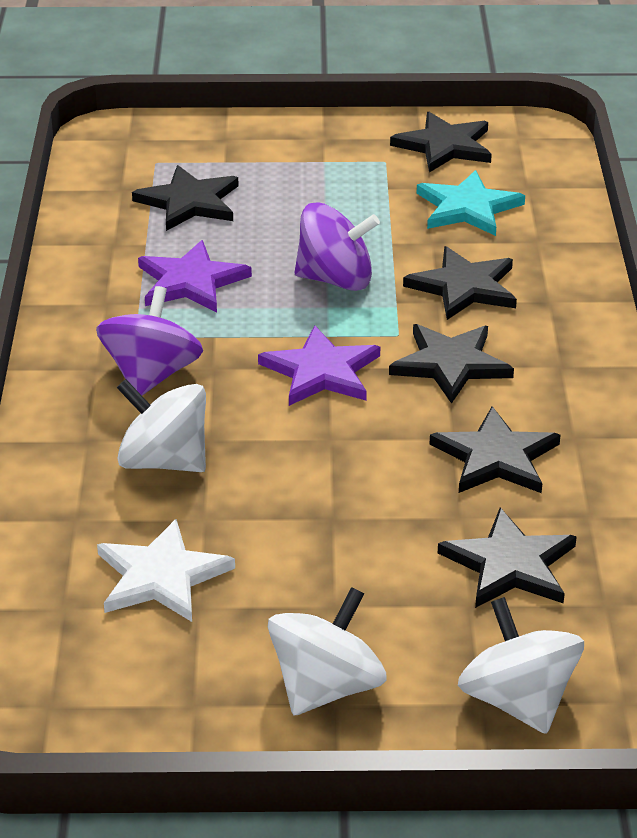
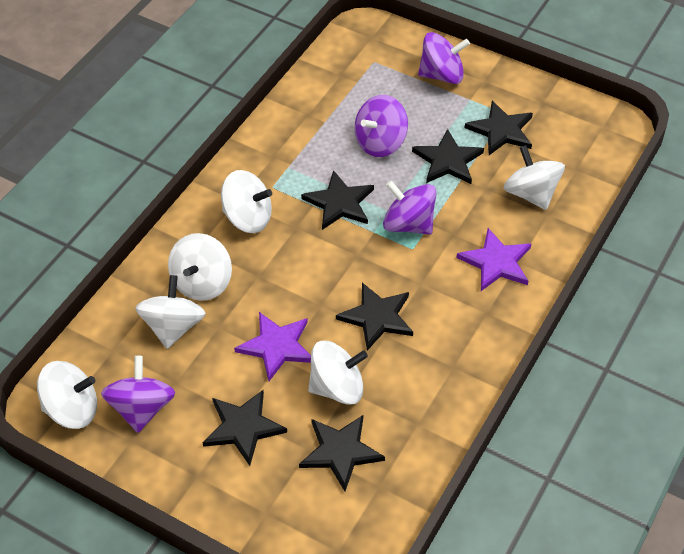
purple spinning top: 2 -> 4
turquoise star: 1 -> 0
white spinning top: 3 -> 6
white star: 1 -> 0

